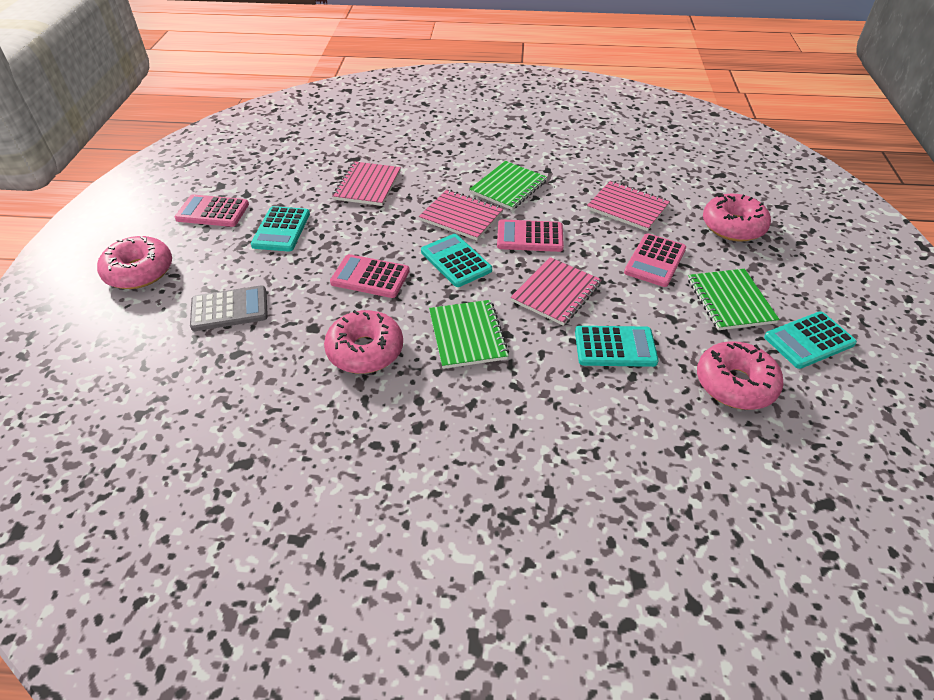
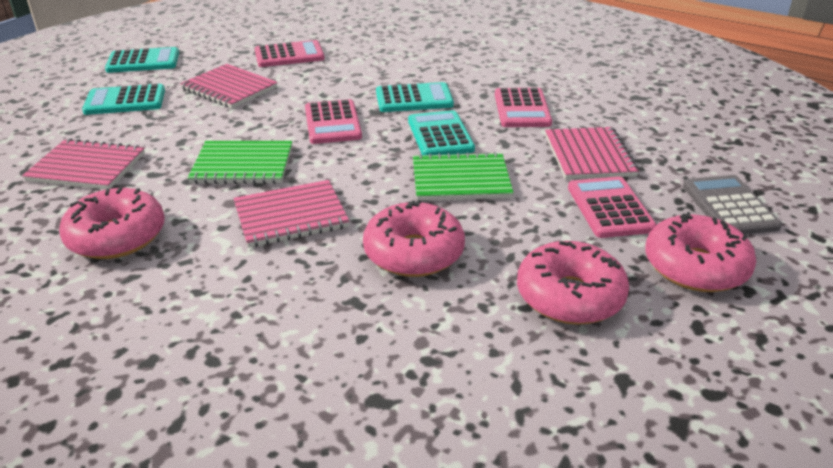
green notebook: 3 -> 2

